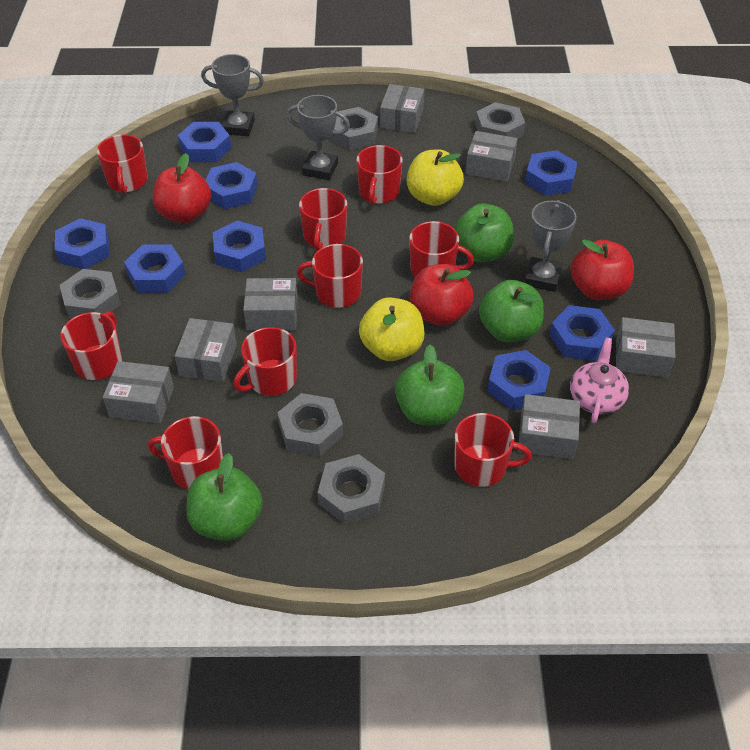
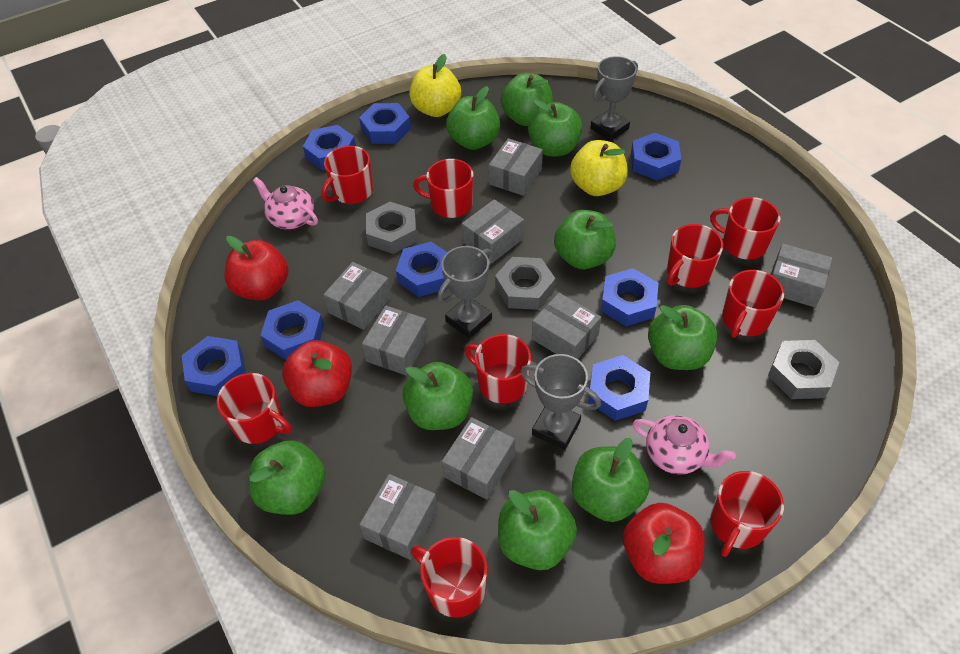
green apple: 4 -> 9
grey box: 7 -> 8
grey nut: 5 -> 3
pink teapot: 1 -> 2

